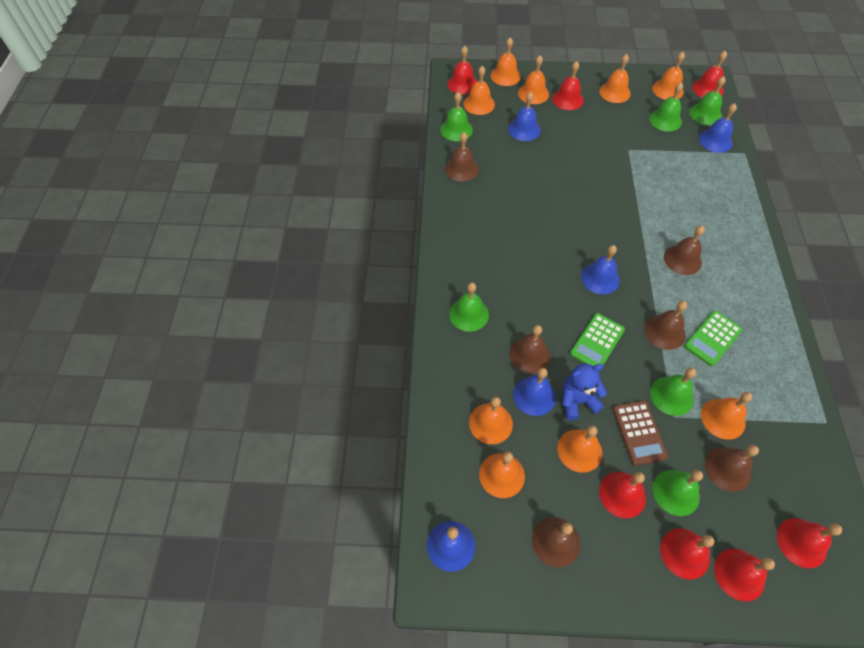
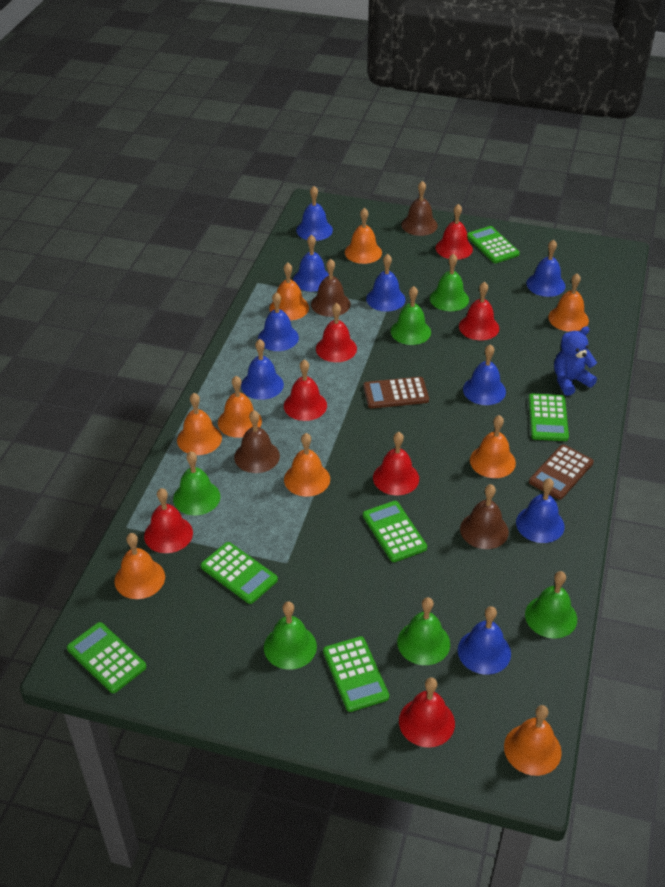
blue bell: 5 -> 9
brown bell: 6 -> 4
brown calculator: 1 -> 2
green calculator: 2 -> 6

